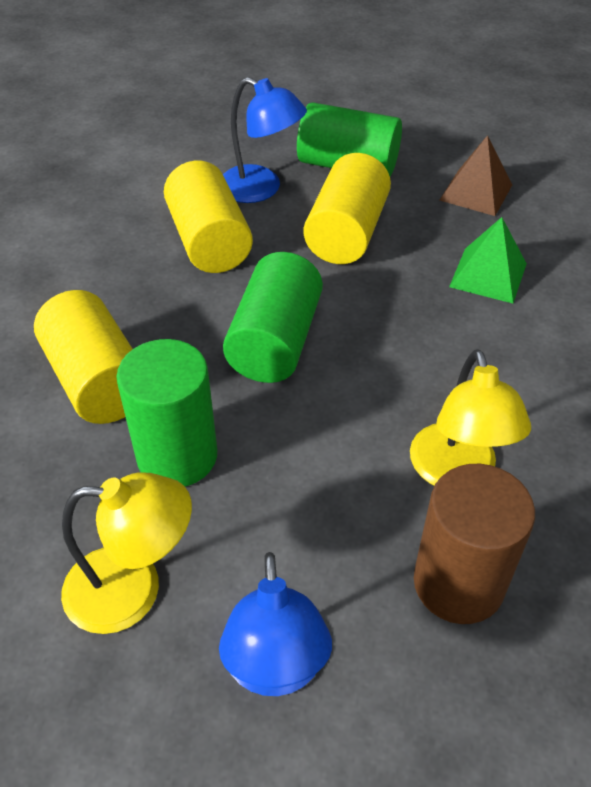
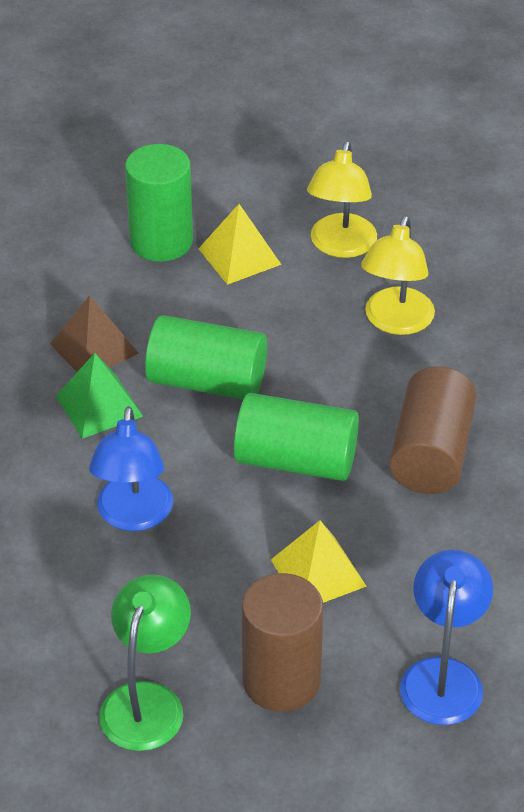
brown cylinder: 1 -> 2
green lamp: 0 -> 1
yellow cylinder: 3 -> 0
yellow pyramid: 0 -> 2

